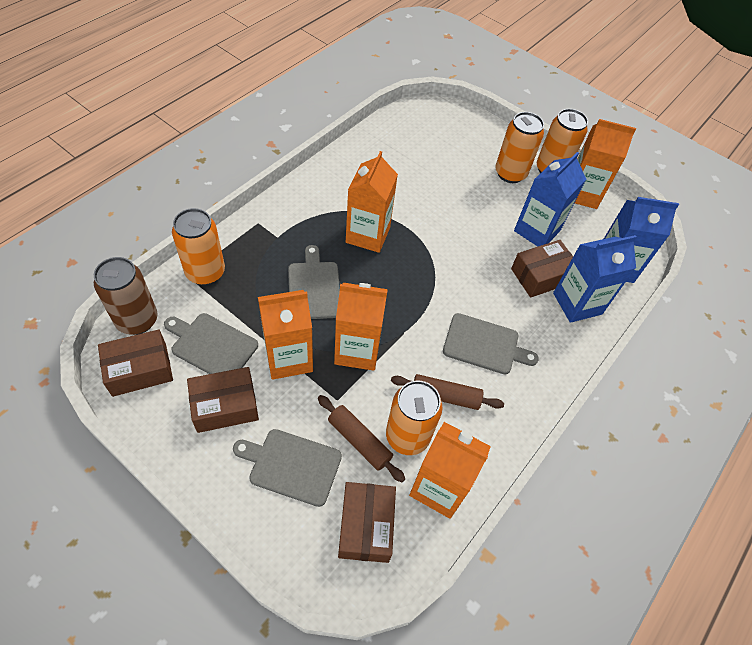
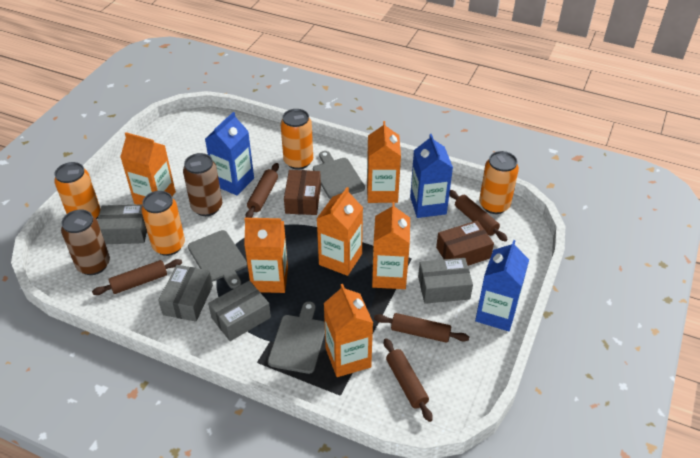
brown box: 4 -> 2
brown can: 1 -> 2
brown rolling pin: 2 -> 5
grey box: 0 -> 4
grey cutting board: 4 -> 3
orange carton: 5 -> 6

